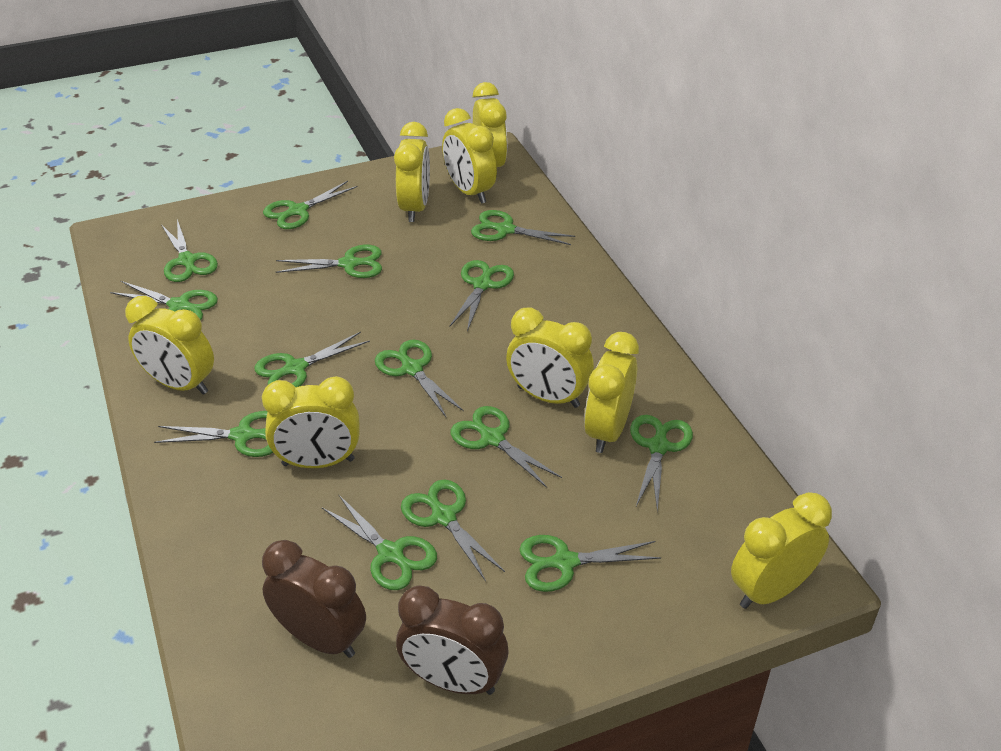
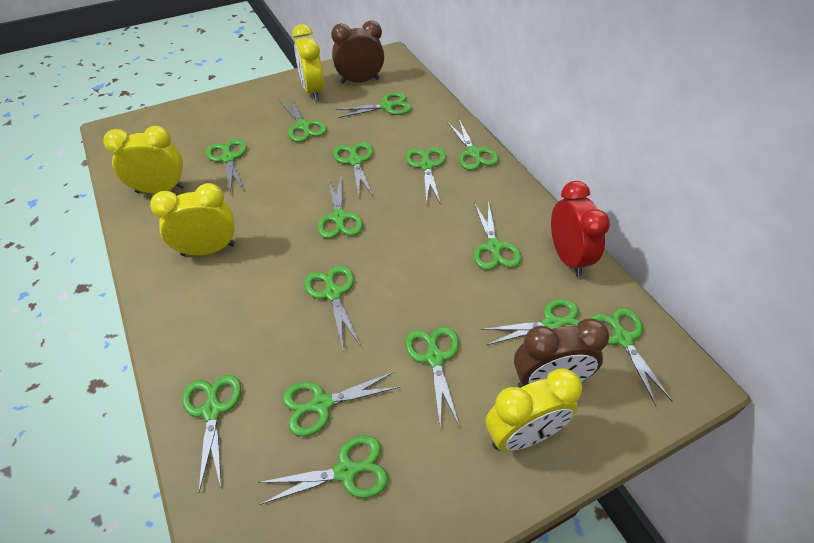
green scissors: 14 -> 15
red clock: 0 -> 1
yellow clock: 8 -> 4

